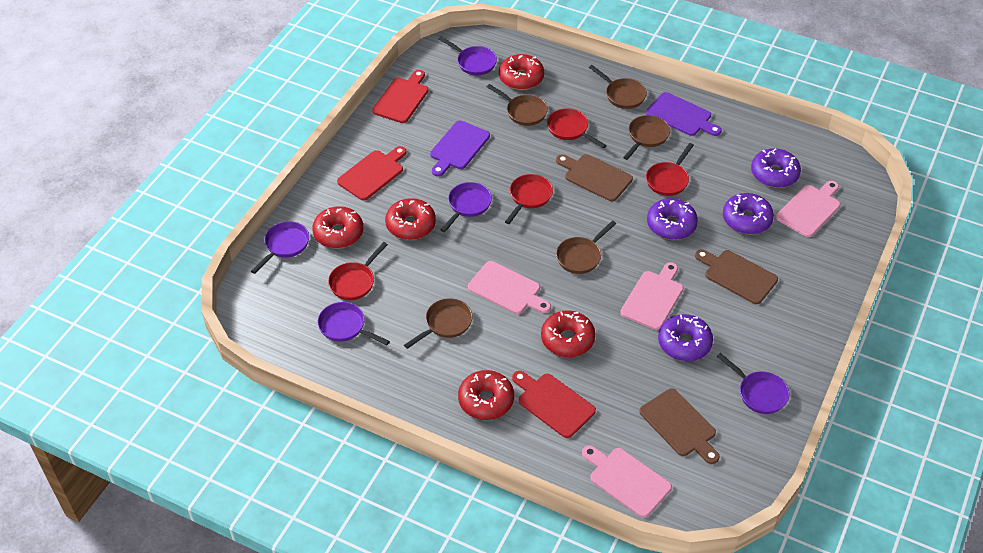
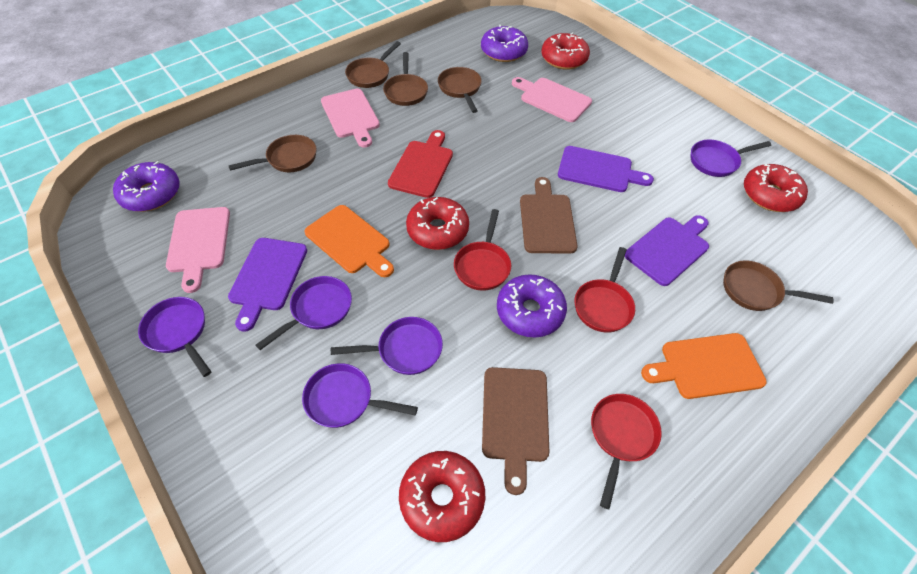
brown cutting board: 3 -> 2
orange cutting board: 0 -> 2
pink cutting board: 4 -> 3
purple cutting board: 2 -> 3
purple donut: 4 -> 3
red cutting board: 3 -> 1
red donut: 5 -> 4
red pan: 4 -> 3

